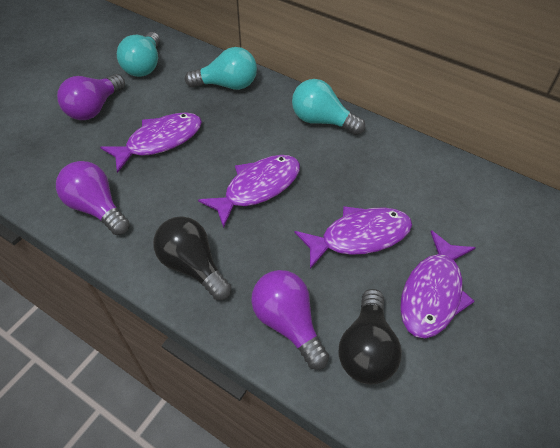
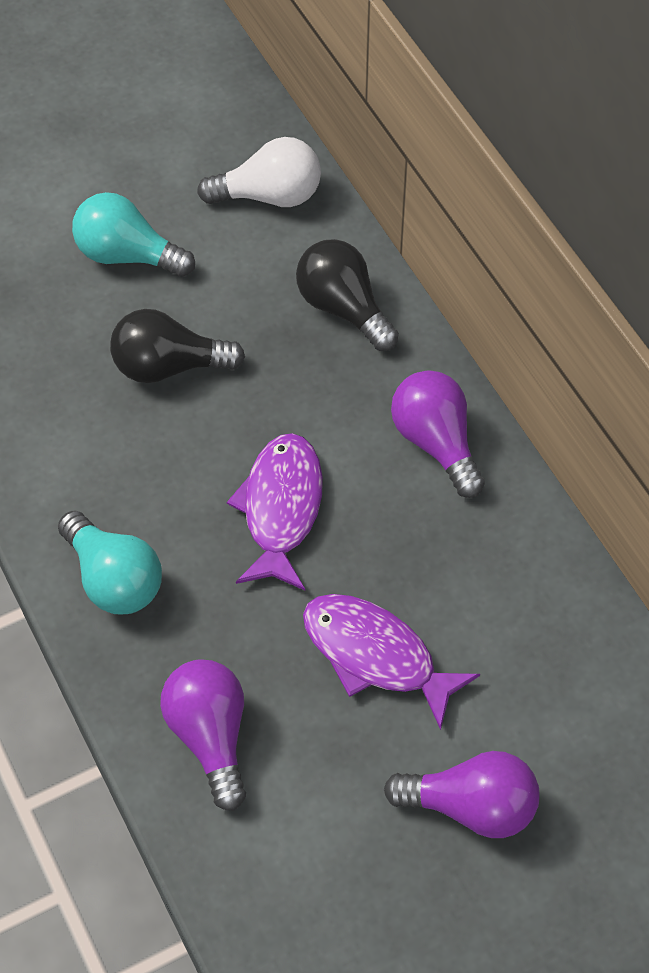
purple fish: 4 -> 2
turquoise light bulb: 3 -> 2
white light bulb: 0 -> 1

